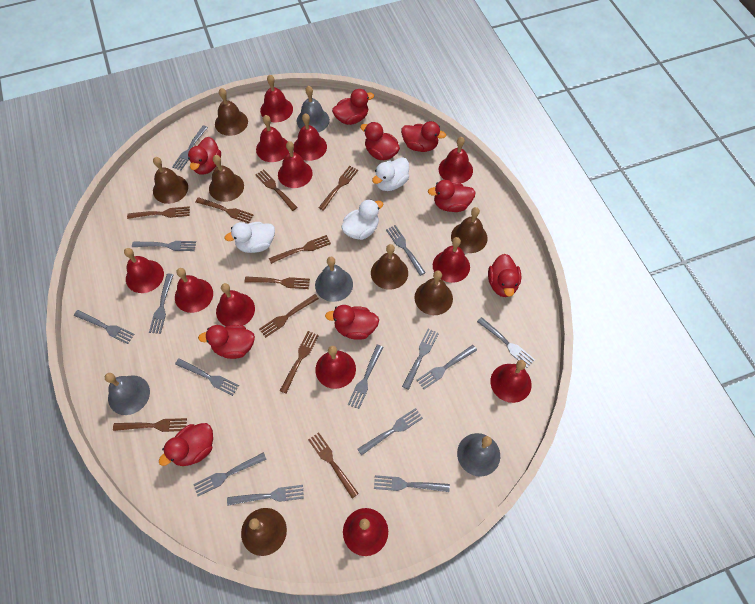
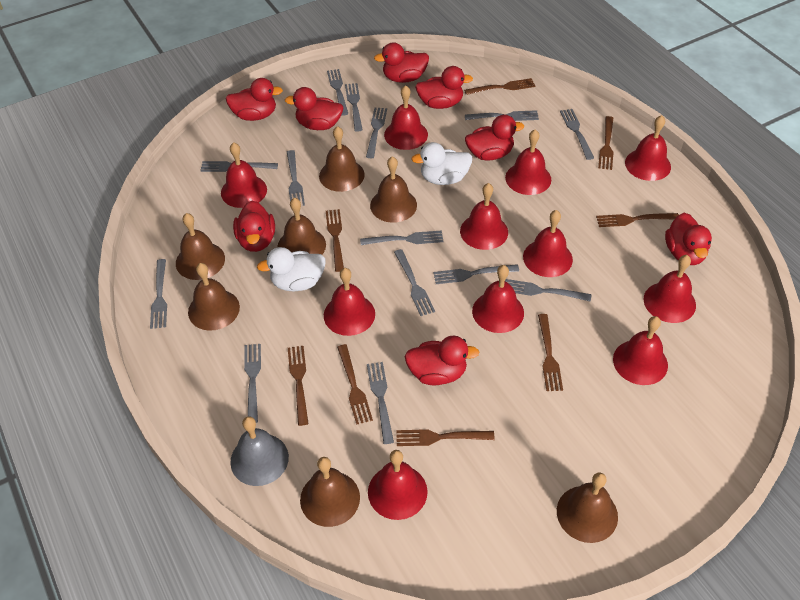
brown fork: 10 -> 8
grey bell: 4 -> 1
red bell: 12 -> 11
red duck: 9 -> 8
white duck: 3 -> 2

